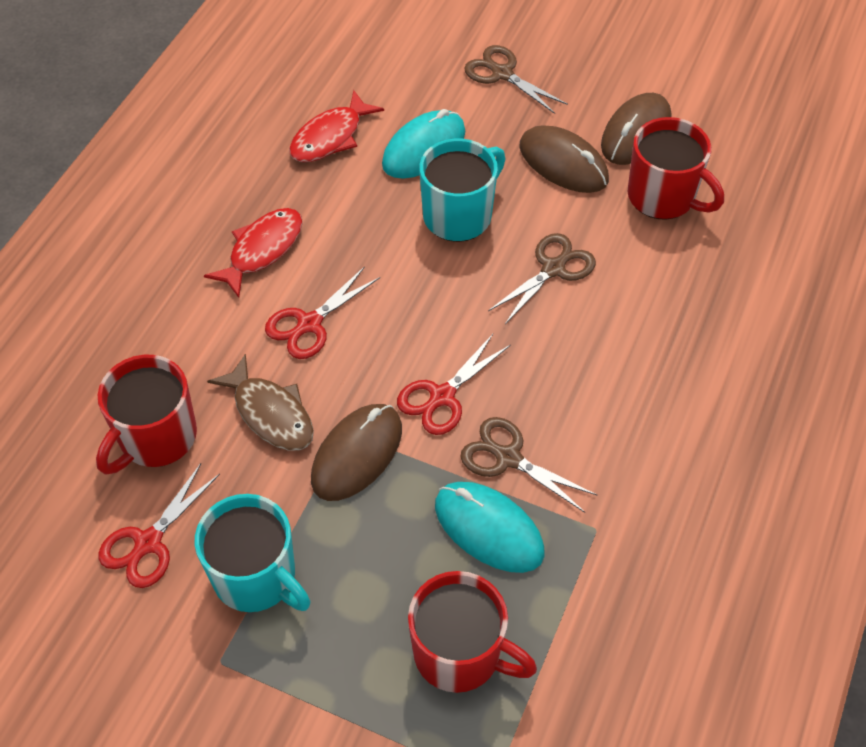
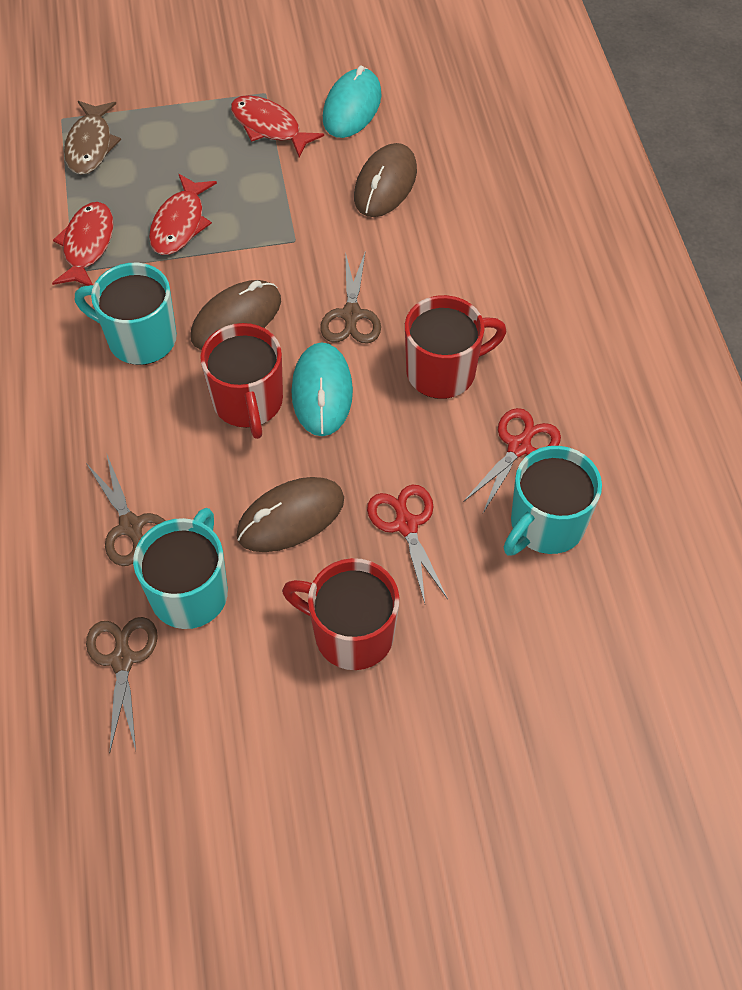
red fish: 2 -> 3
red scissors: 3 -> 2
turquoise mug: 2 -> 3

